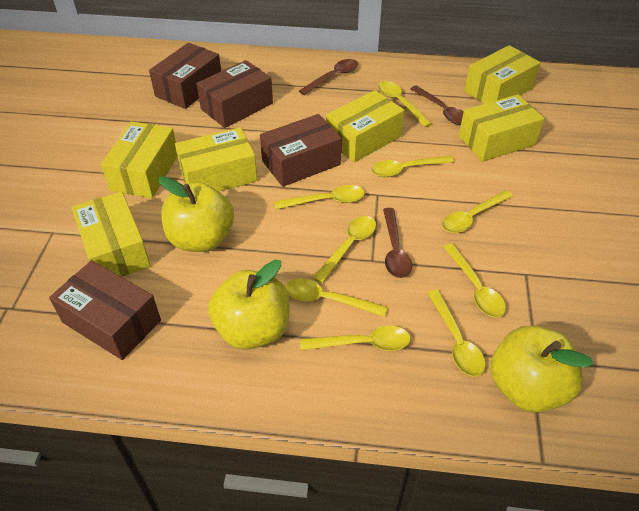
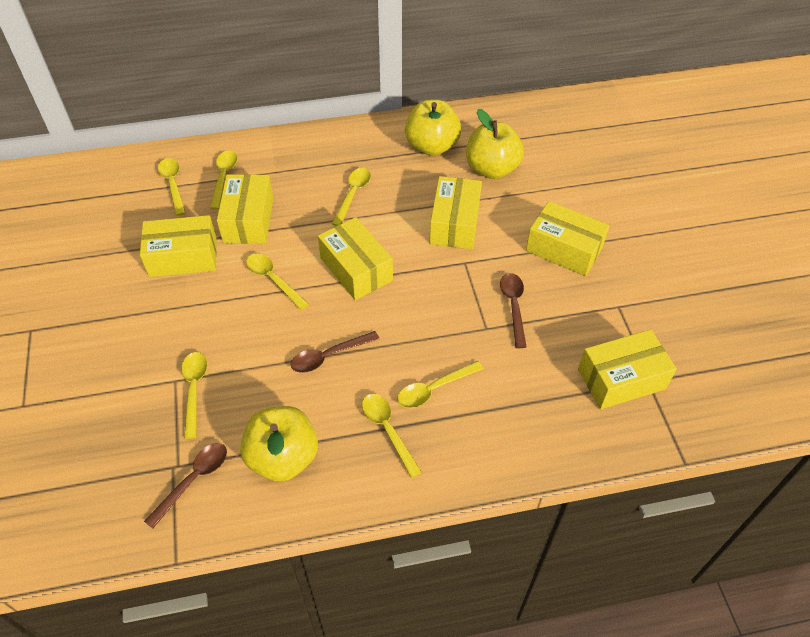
brown box: 4 -> 0
yellow spoon: 9 -> 7

